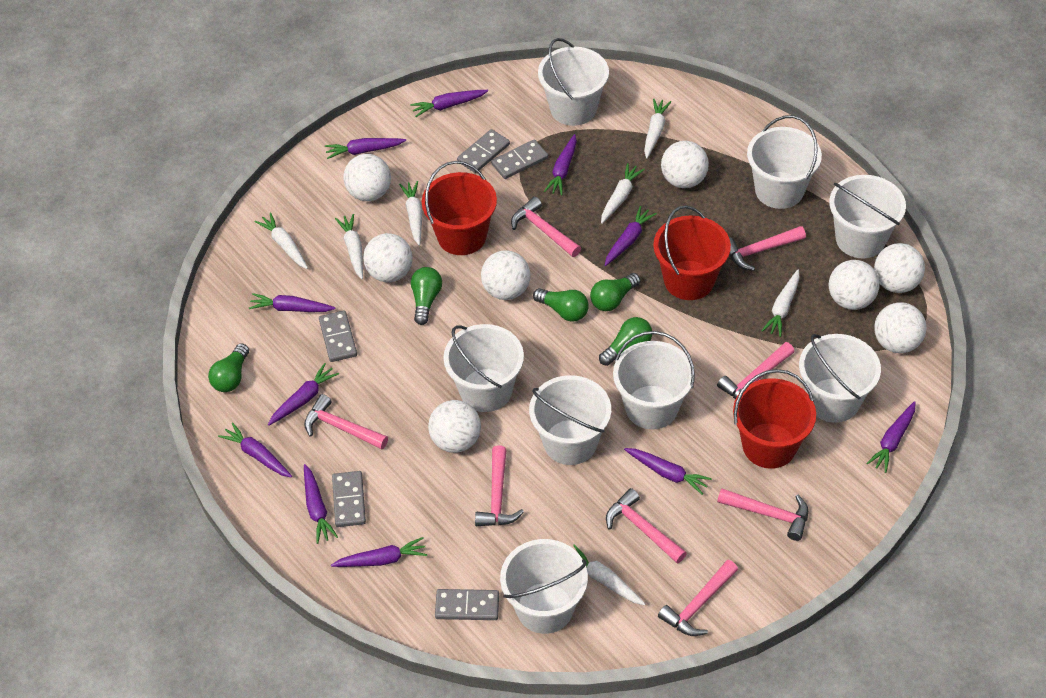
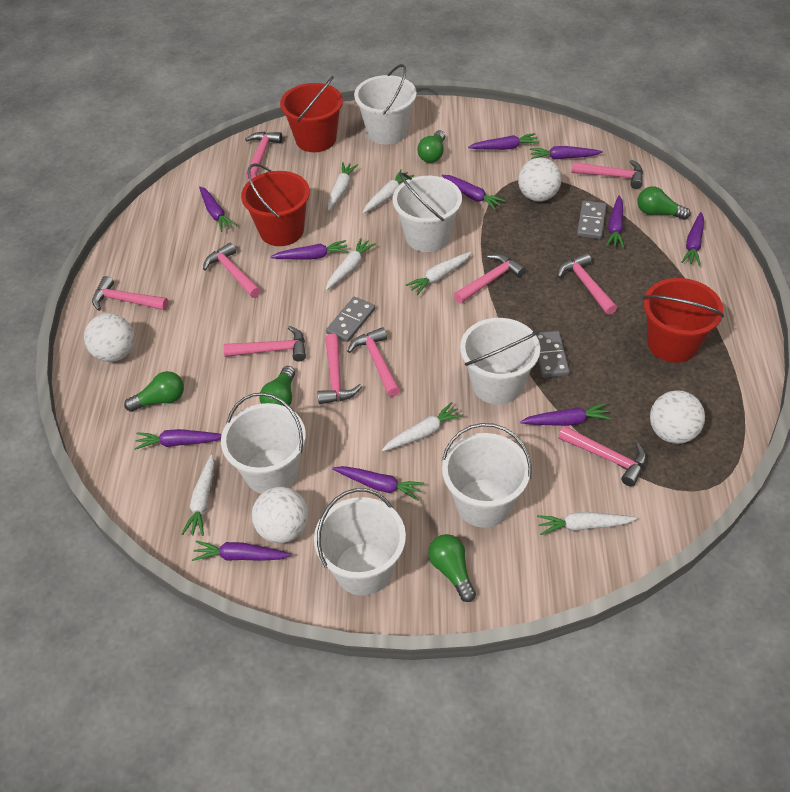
grey domino: 5 -> 3
pink hammer: 8 -> 10
white ball: 8 -> 4
white bucket: 8 -> 6

